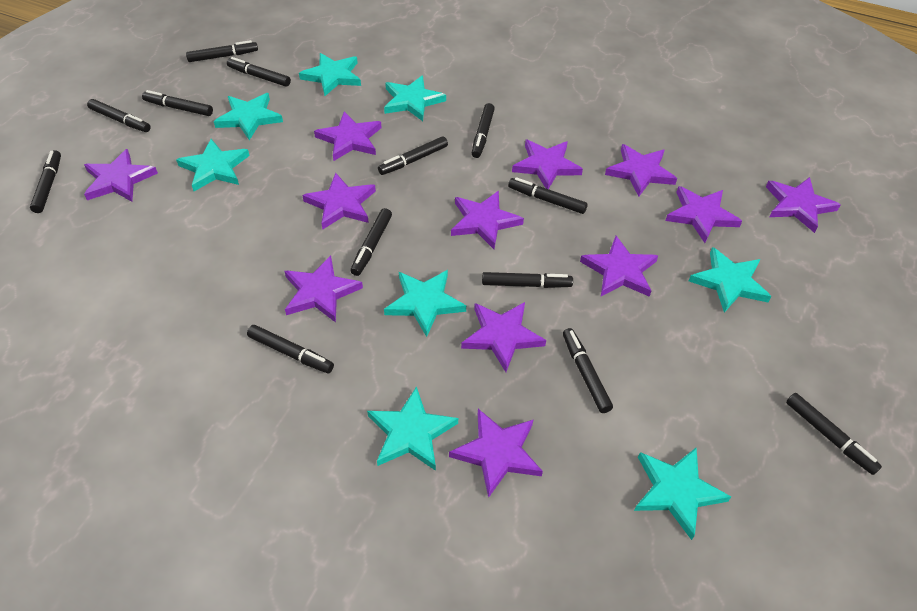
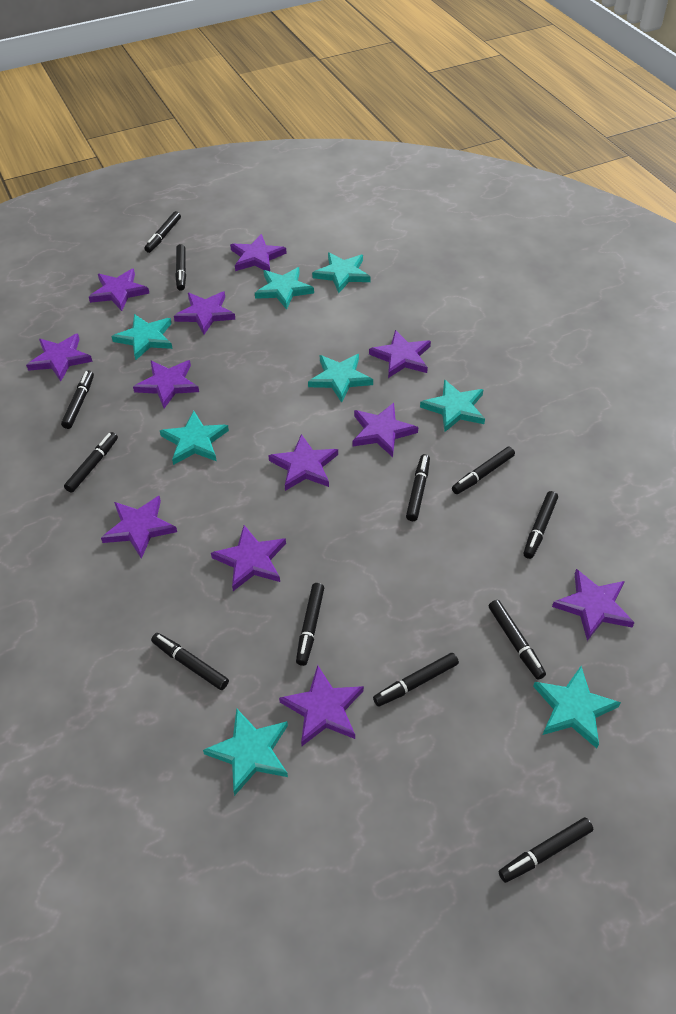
black marker: 13 -> 12

